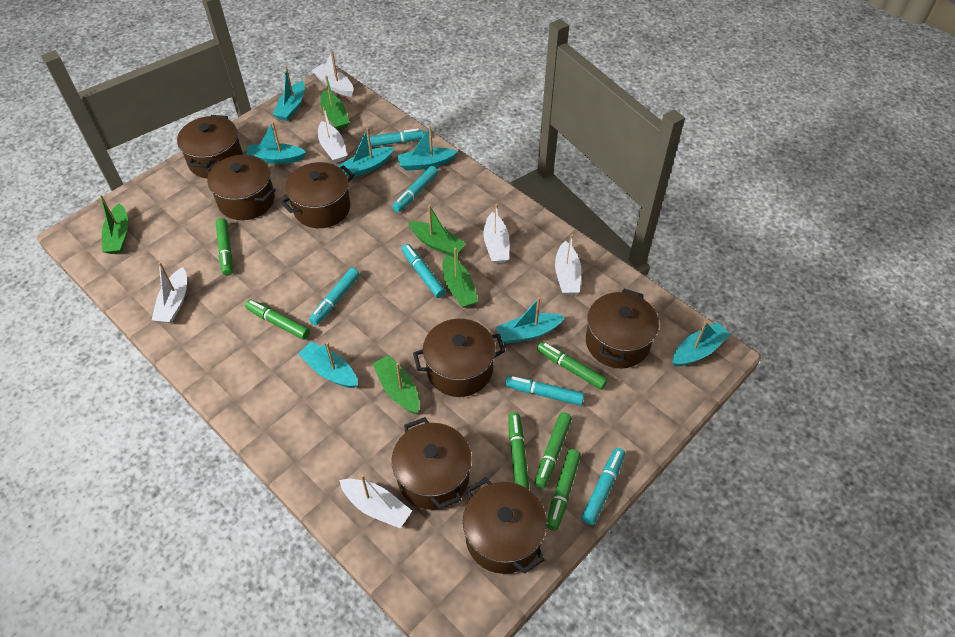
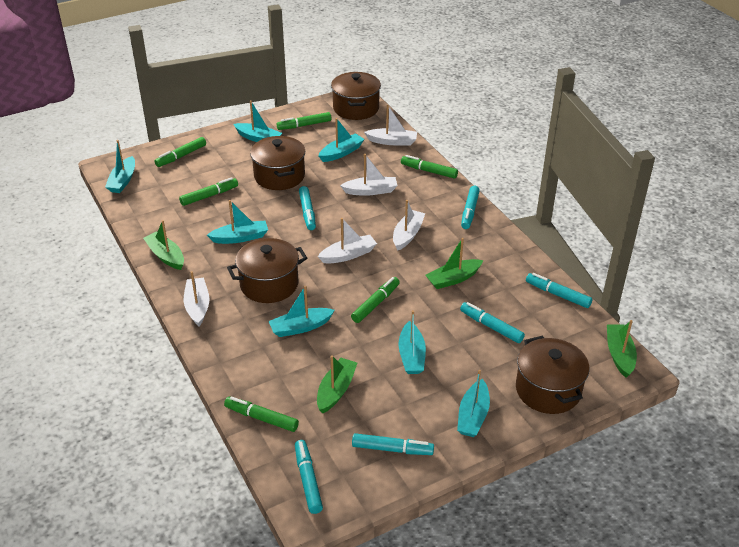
brown pot: 7 -> 4
green boat: 5 -> 4
white boat: 6 -> 5

